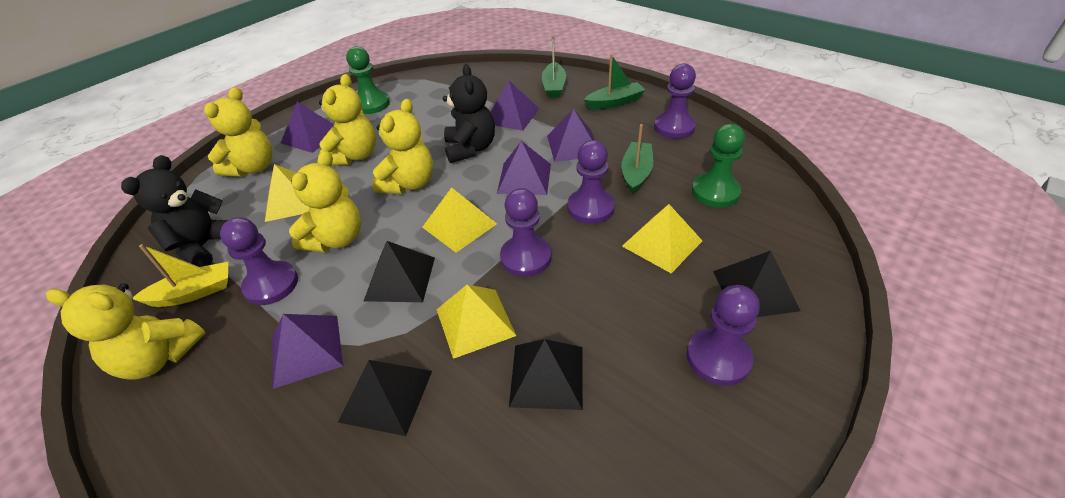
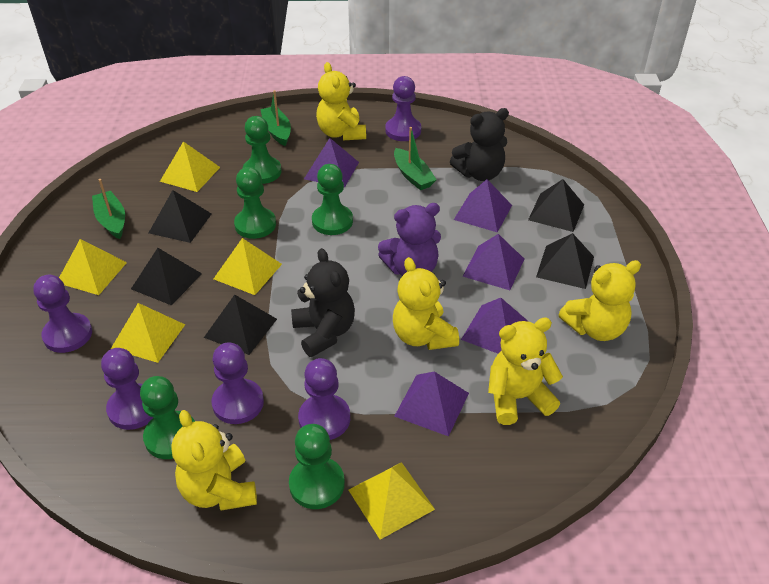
black pyramid: 4 -> 5
green pawn: 2 -> 5
purple teddy bear: 0 -> 1
yellow boat: 1 -> 0
yellow pyramid: 4 -> 5

